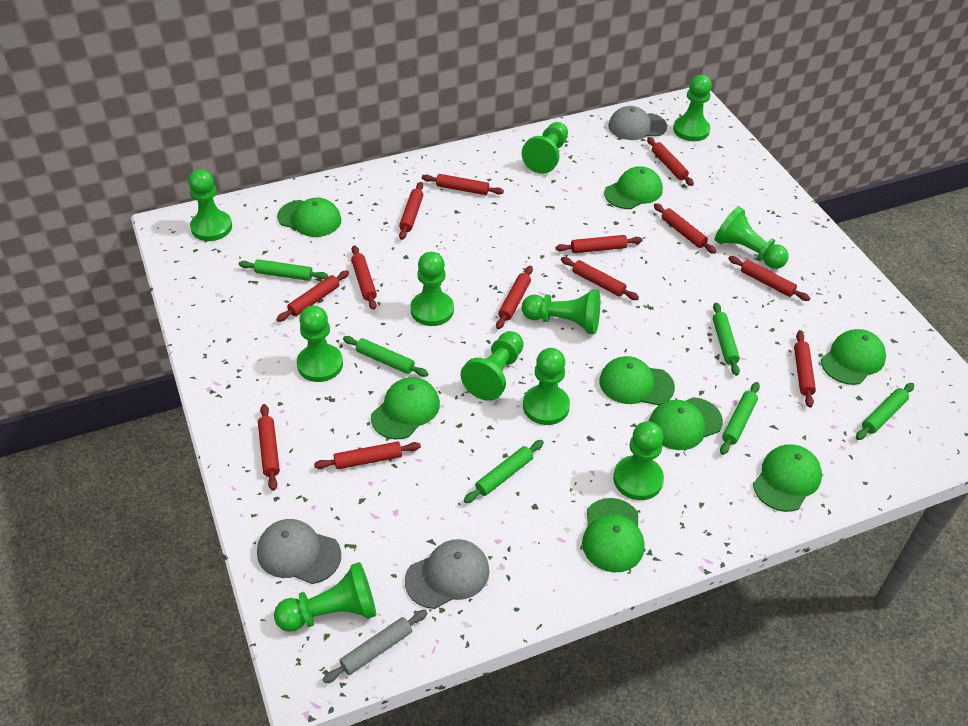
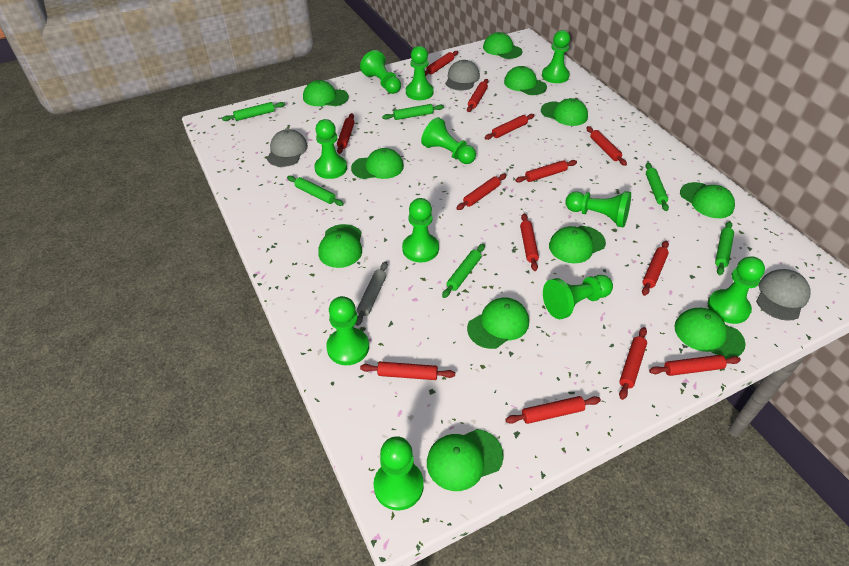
green cap: 8 -> 11

